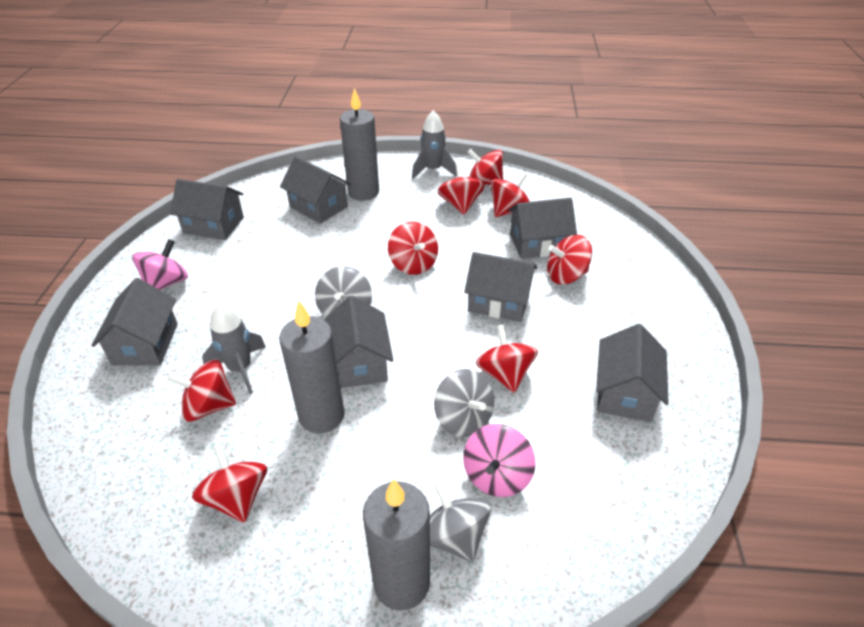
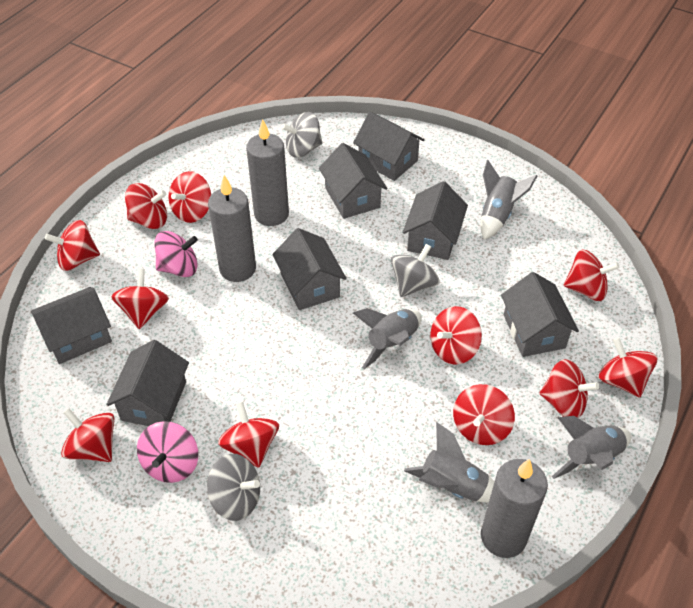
grey rocket: 2 -> 4
red spinning top: 8 -> 11

